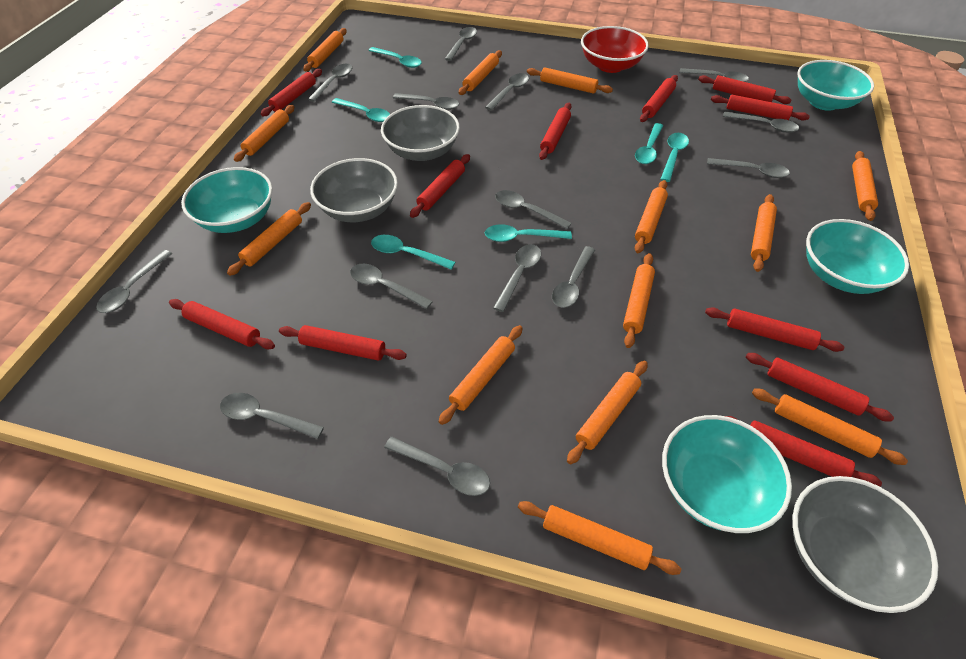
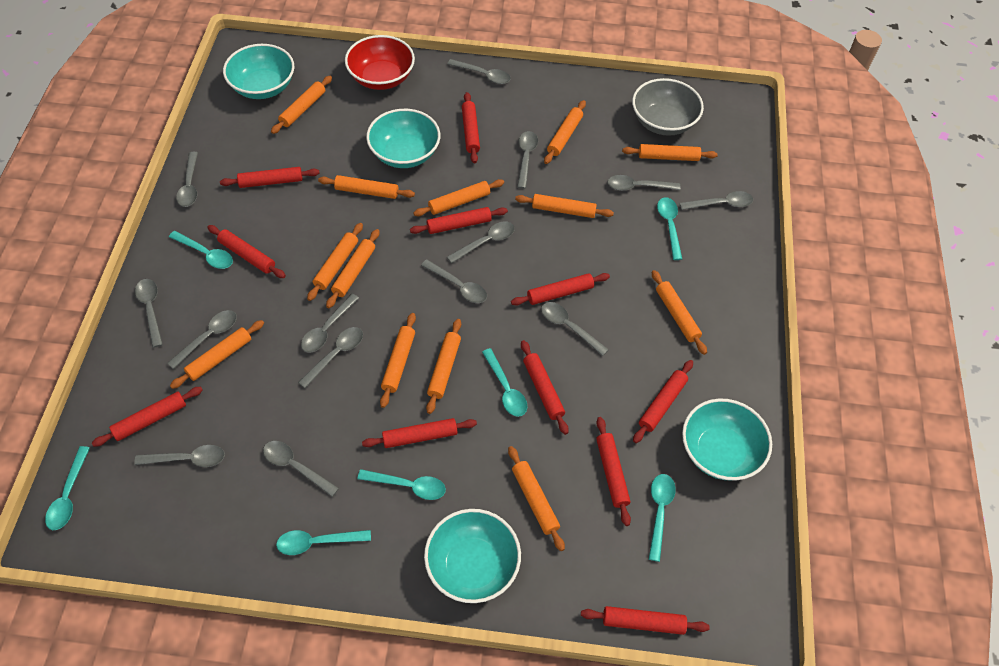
grey bowl: 3 -> 1
turquoise spoon: 6 -> 7

